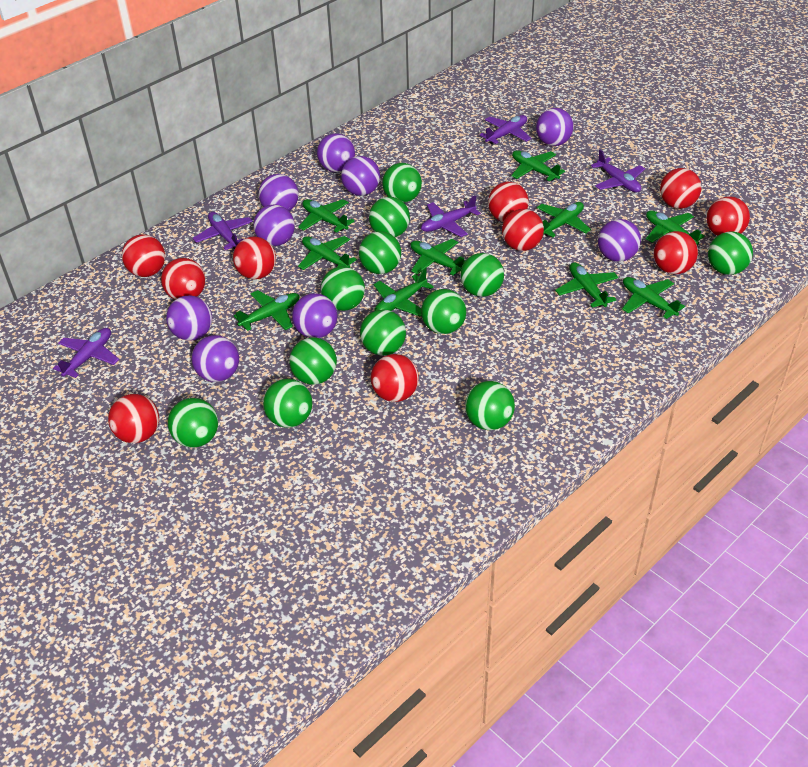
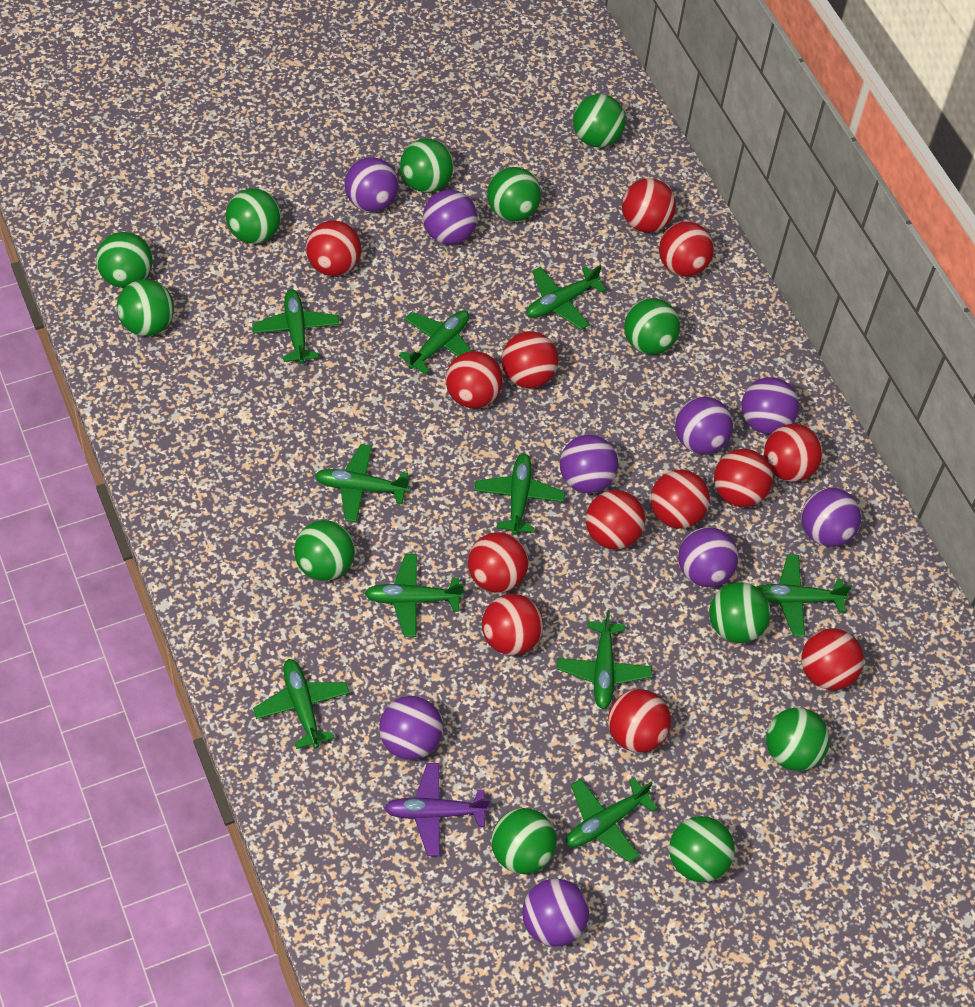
purple plane: 5 -> 1
red ball: 10 -> 13

